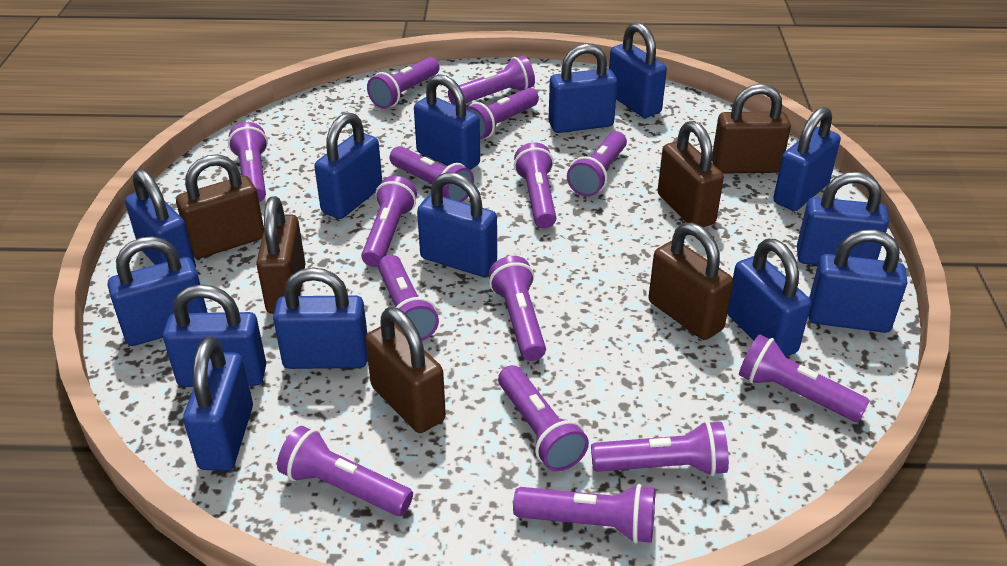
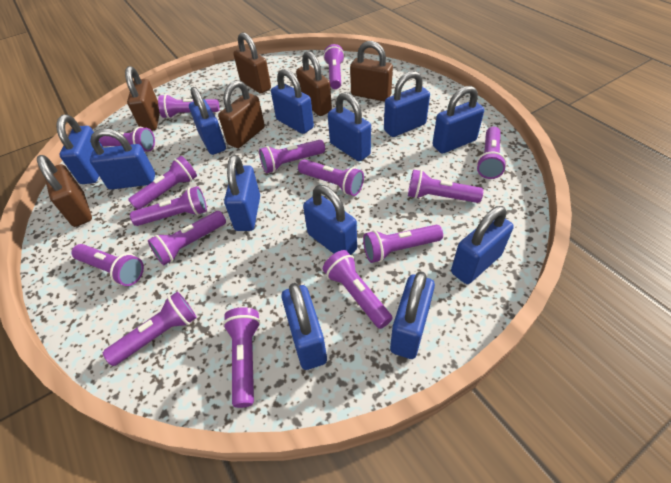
blue padlock: 14 -> 12

